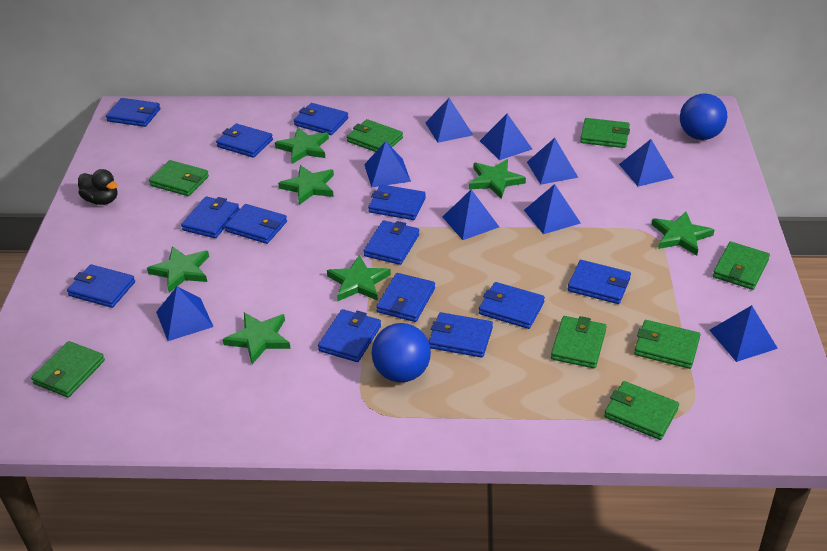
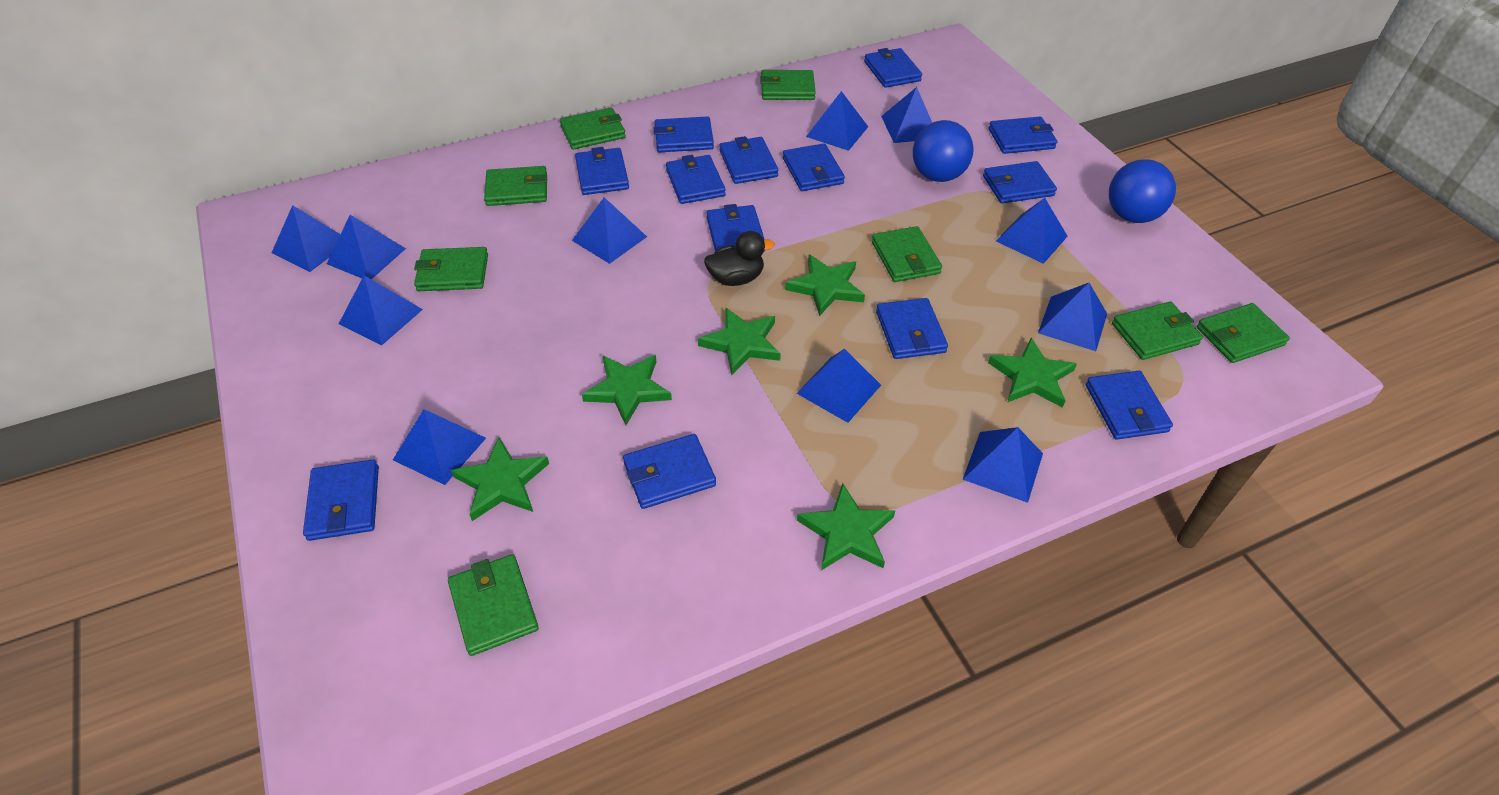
blue pyramid: 9 -> 11
green star: 7 -> 6

